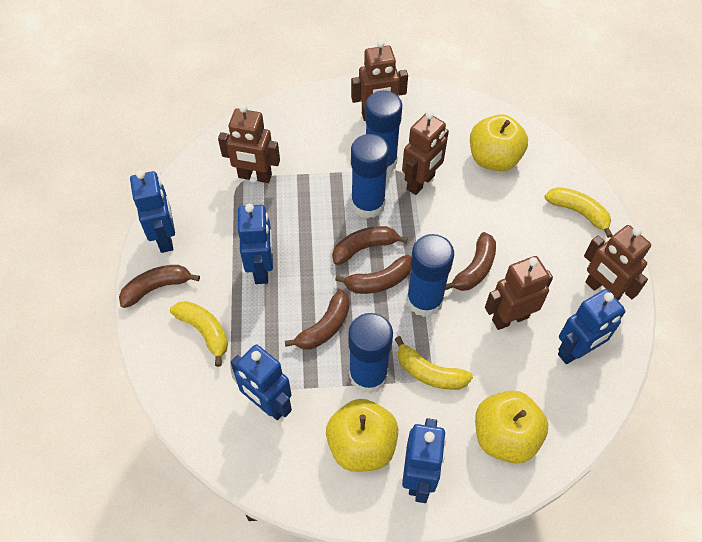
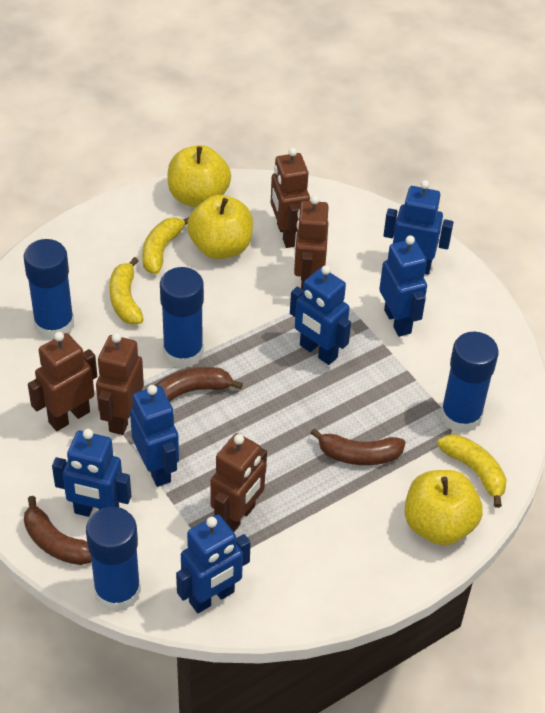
blue robot: 5 -> 6
brown banana: 5 -> 3

